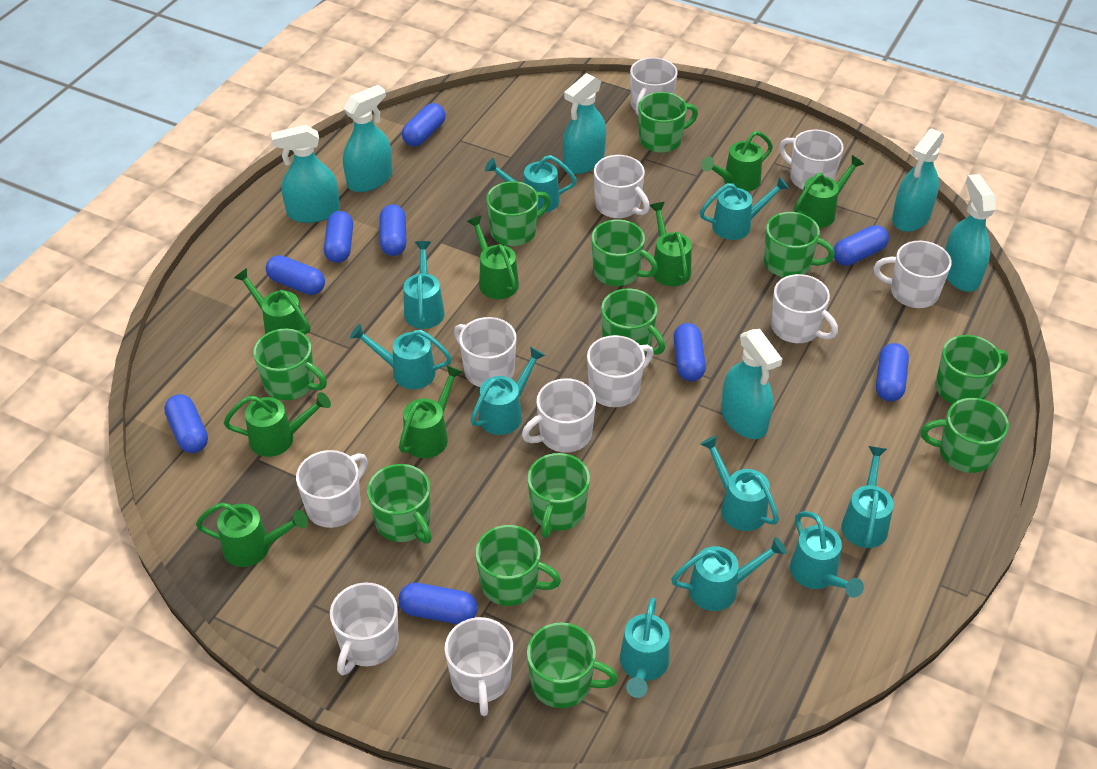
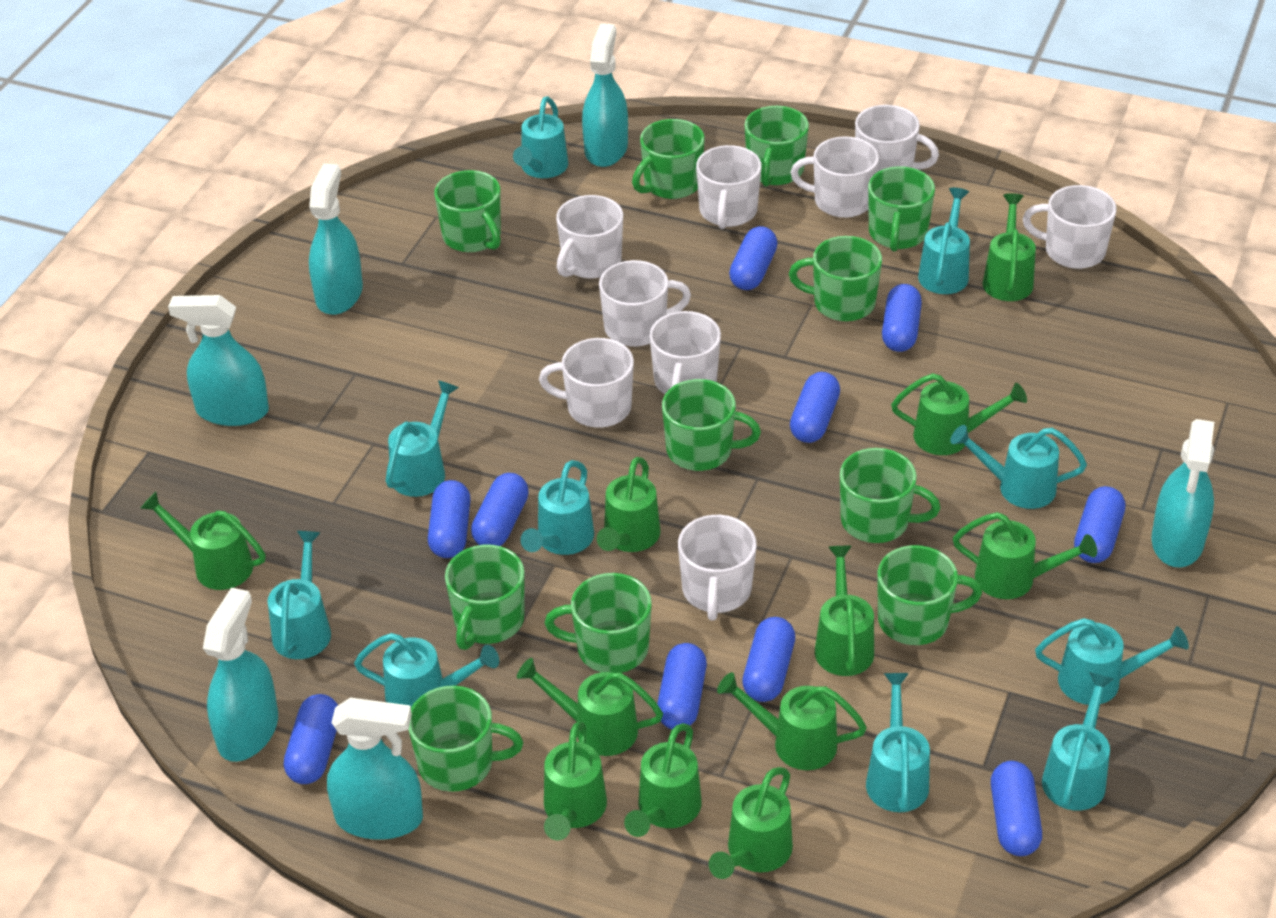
blue capsule: 9 -> 10
green mug: 12 -> 11
green watering can: 8 -> 11
white mug: 11 -> 9

